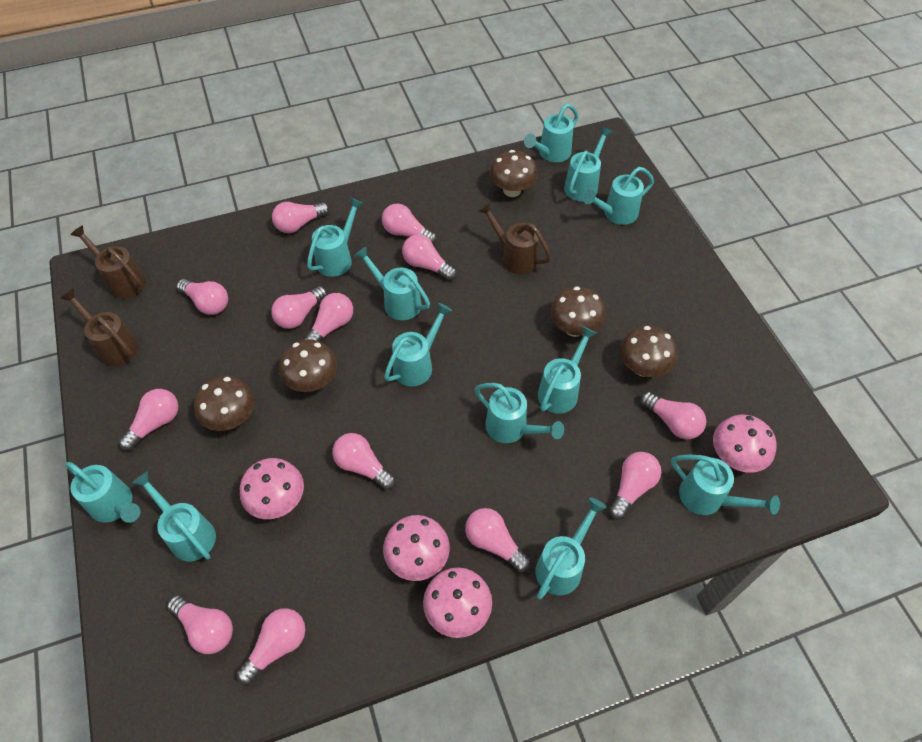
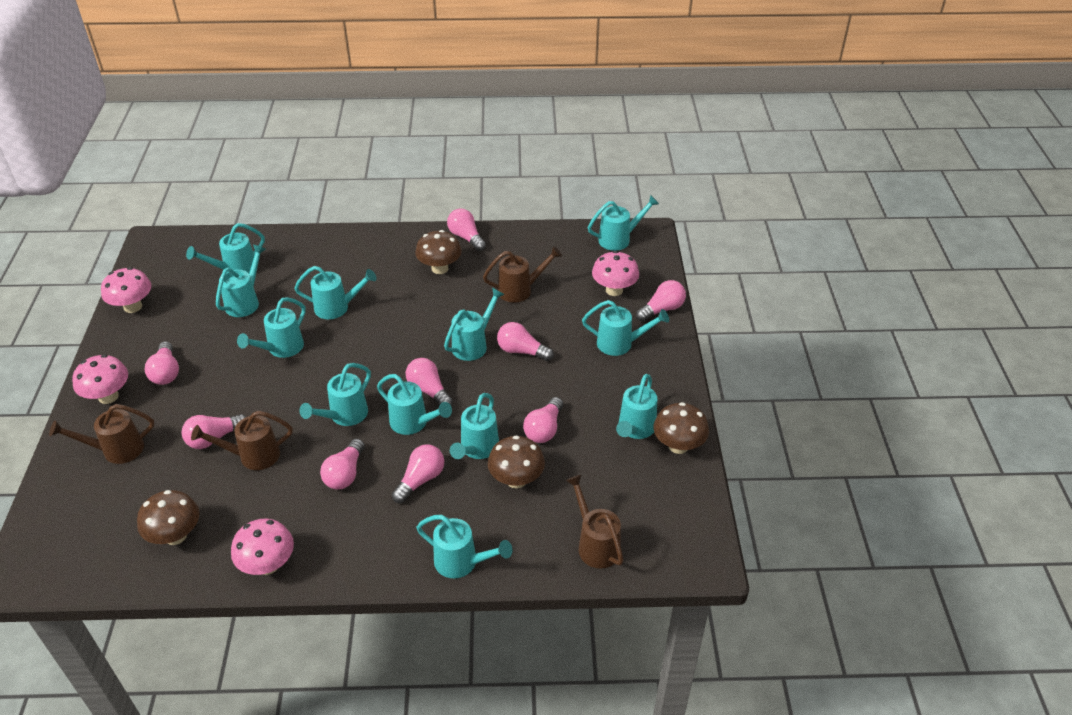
brown mushroom: 5 -> 4
brown watering can: 3 -> 4
pink light bulb: 13 -> 9

